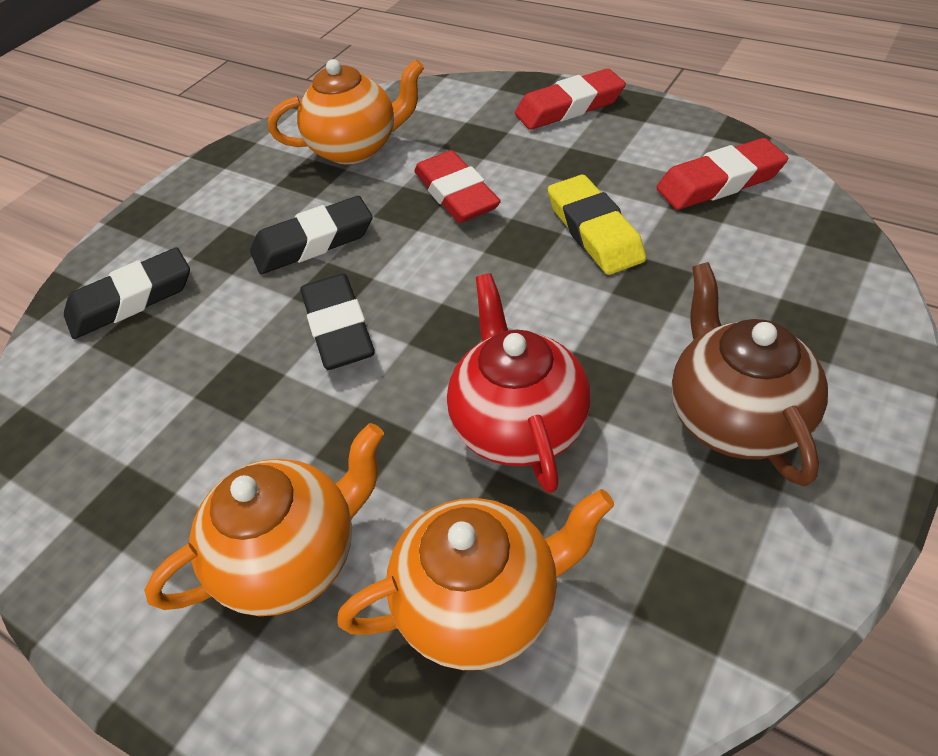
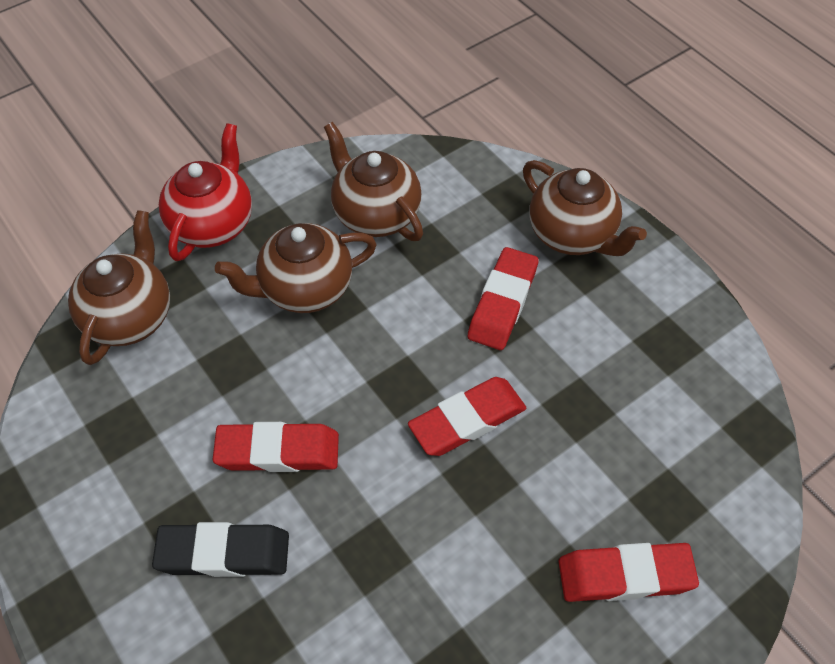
black eraser: 3 -> 1
brown teapot: 1 -> 4
orange teapot: 3 -> 0
red eraser: 3 -> 4
yellow eraser: 1 -> 0

